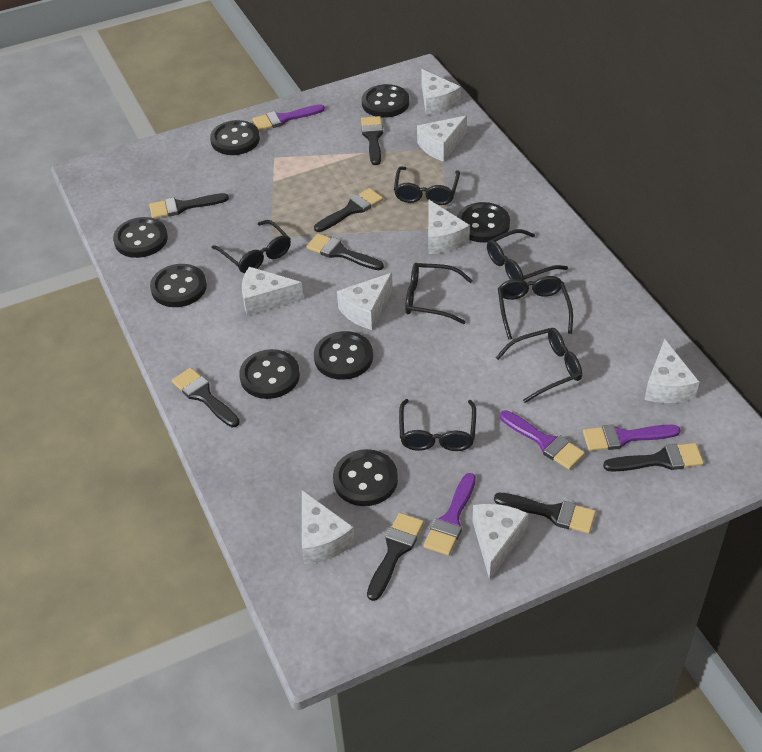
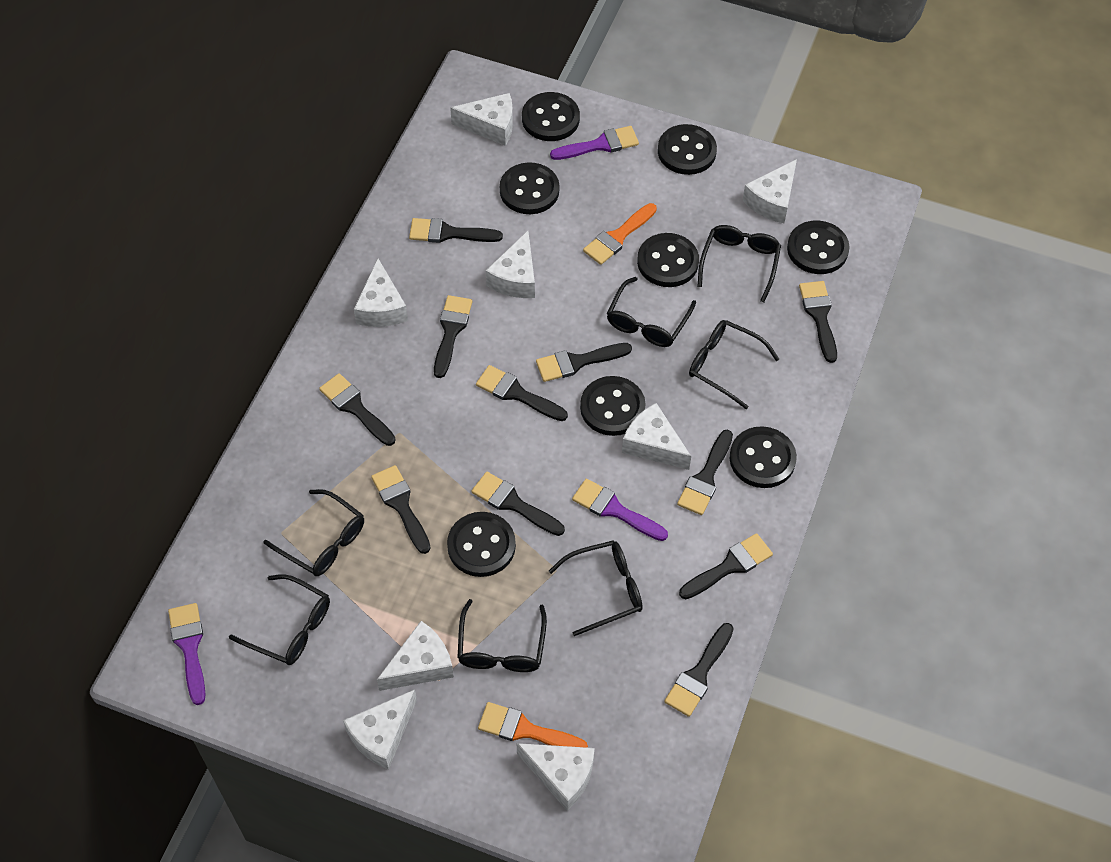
black brush: 8 -> 11
orange brush: 0 -> 2
purple brush: 4 -> 3

